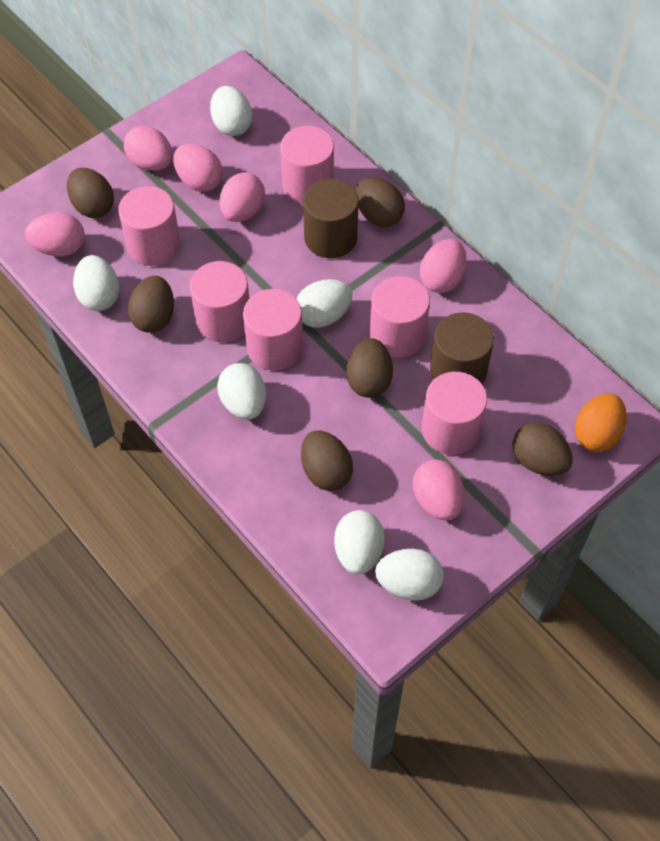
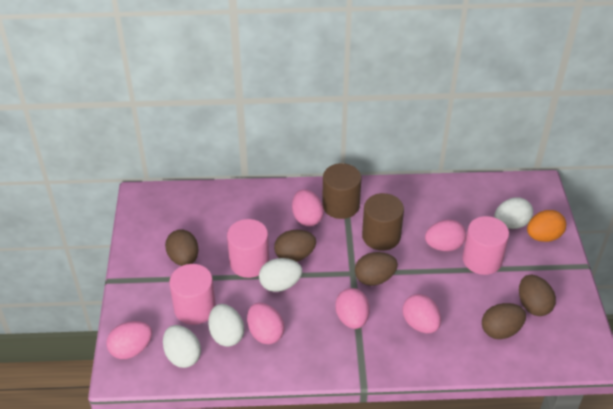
brown egg: 6 -> 5
pink cylinder: 6 -> 3
white egg: 6 -> 4

